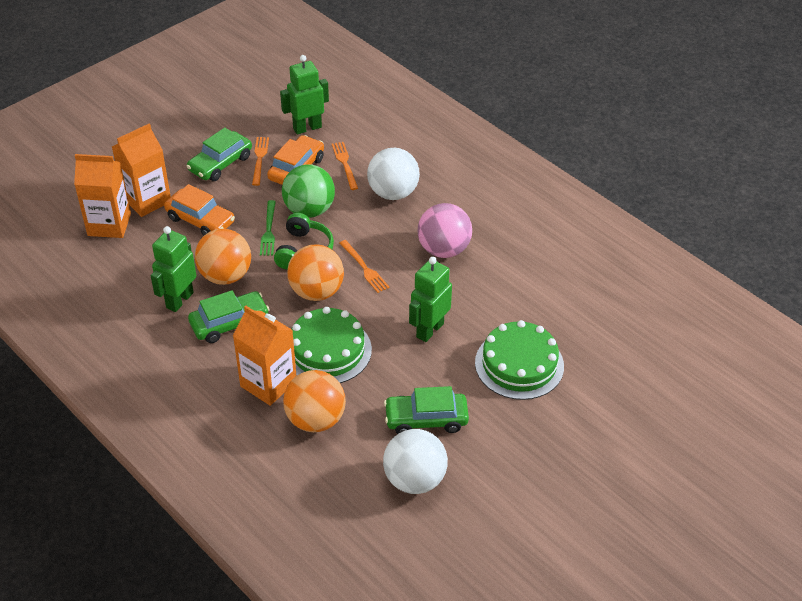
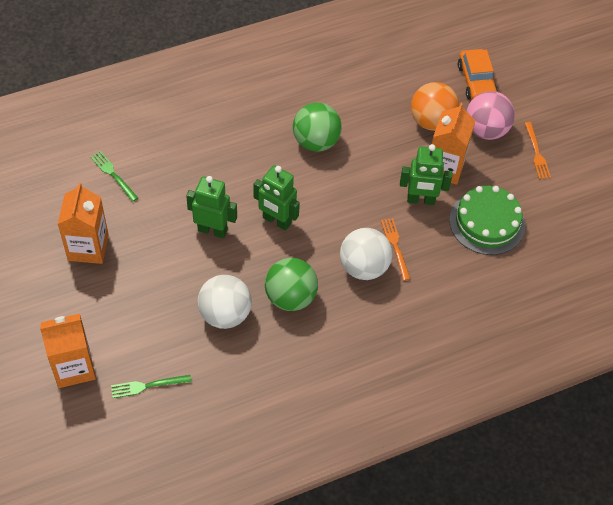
green ball: 1 -> 2
green cake: 2 -> 1
green car: 3 -> 0
green fork: 1 -> 2
green headphones: 1 -> 0
orange ball: 3 -> 1
orange car: 2 -> 1
orange fork: 3 -> 2

